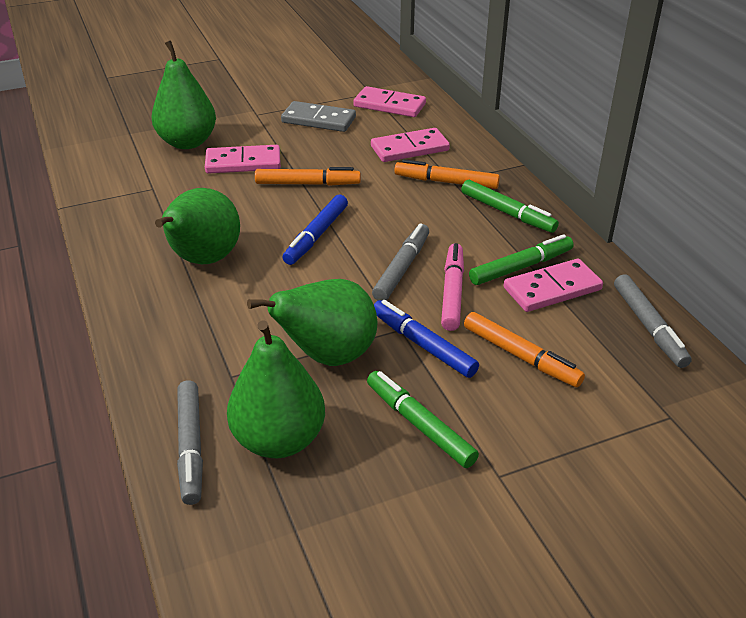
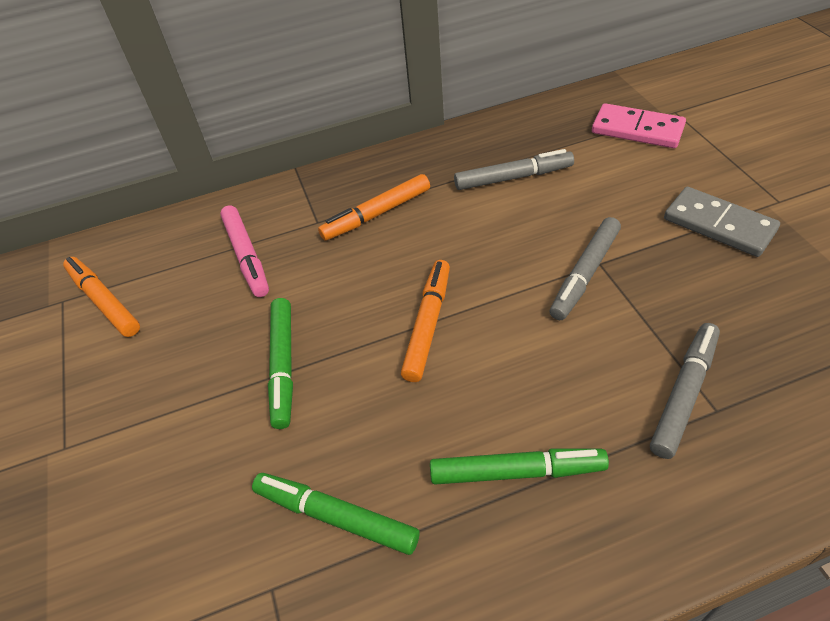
blue marker: 2 -> 0
green pear: 4 -> 0
pink domino: 4 -> 1

